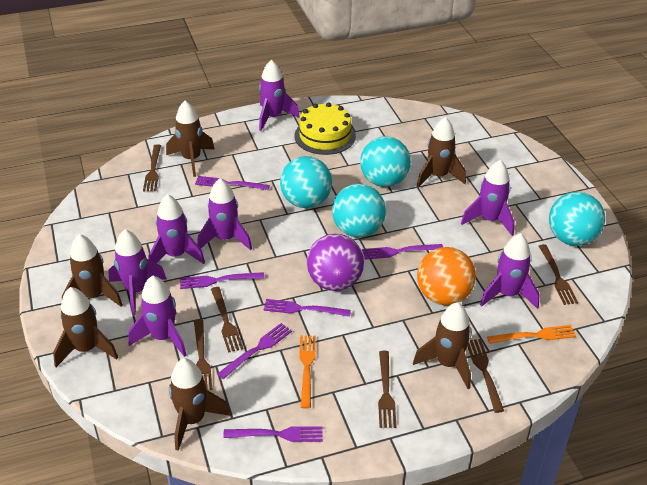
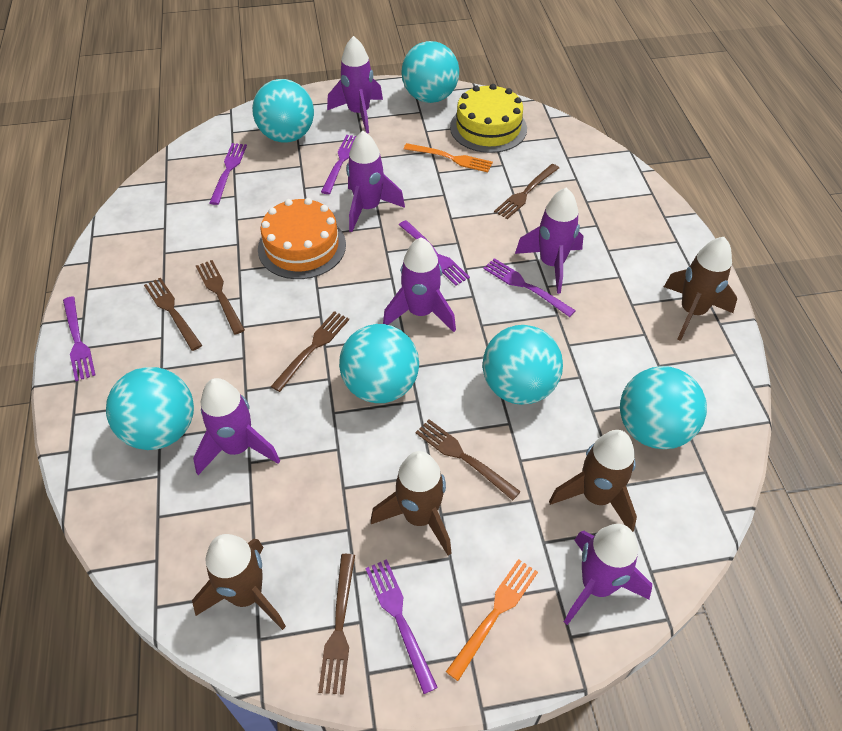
brown rocket: 6 -> 4
orange ball: 1 -> 0
orange cake: 0 -> 1
purple ball: 1 -> 0
purple rocket: 7 -> 6
turquoise ball: 4 -> 6

